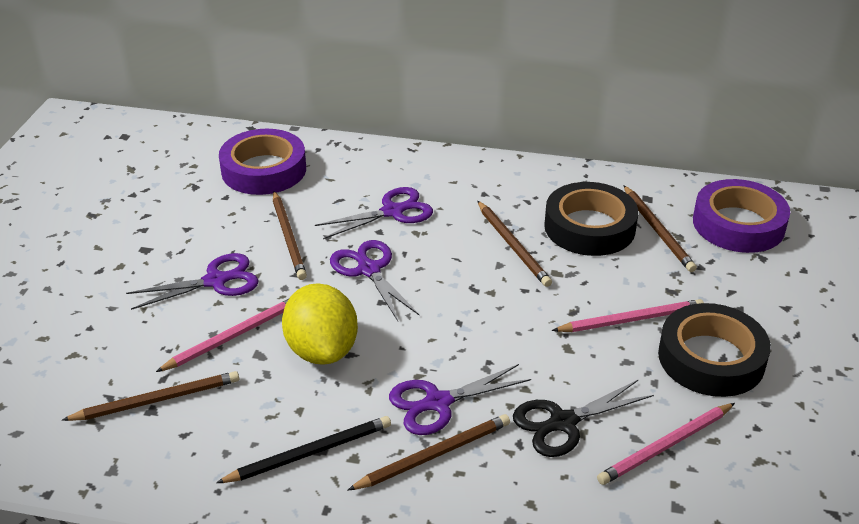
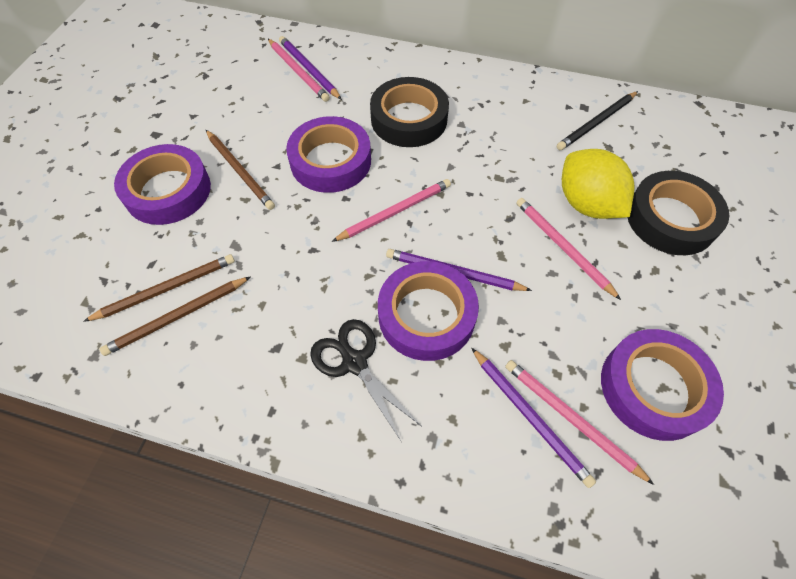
brown pencil: 5 -> 3
pink pencil: 3 -> 4
purple pencil: 0 -> 3
purple scissors: 4 -> 0
purple tape: 2 -> 4

